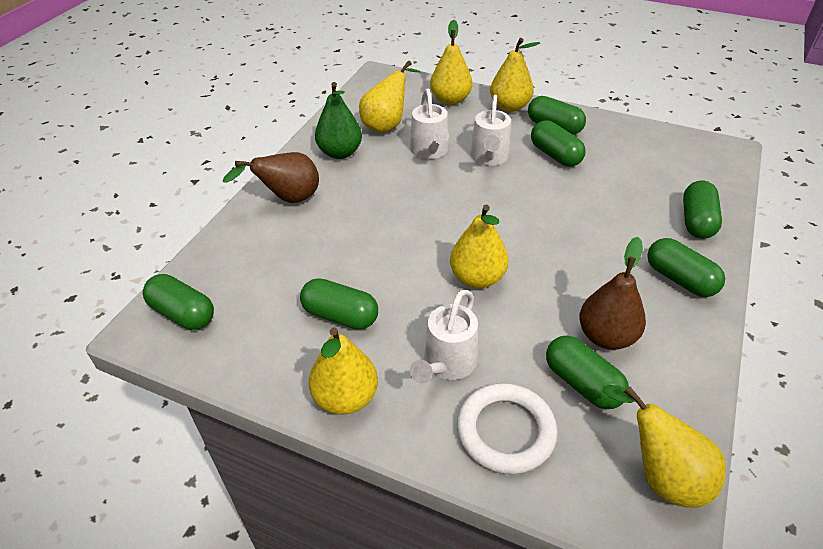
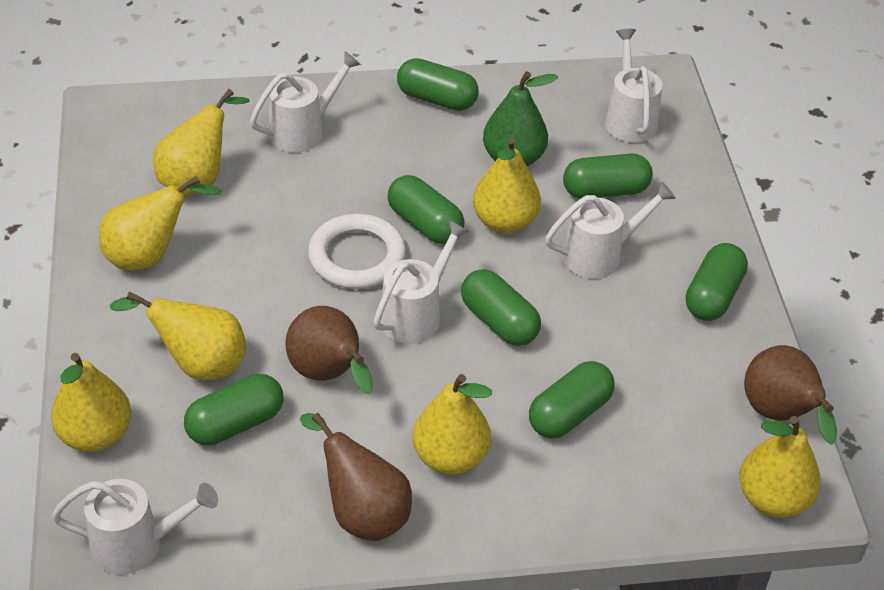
brown pear: 2 -> 3
white watering can: 3 -> 5
yellow pear: 6 -> 7

